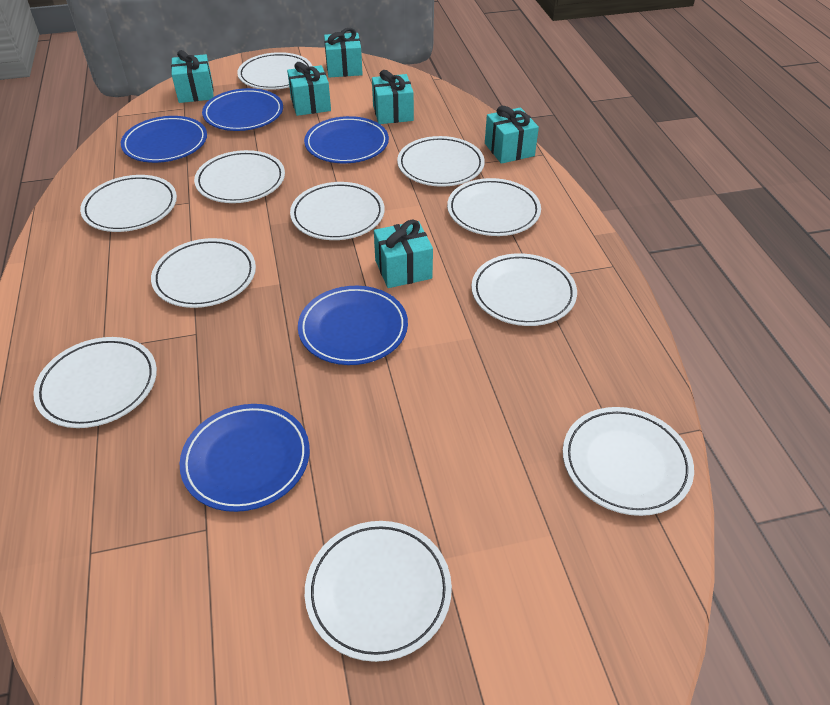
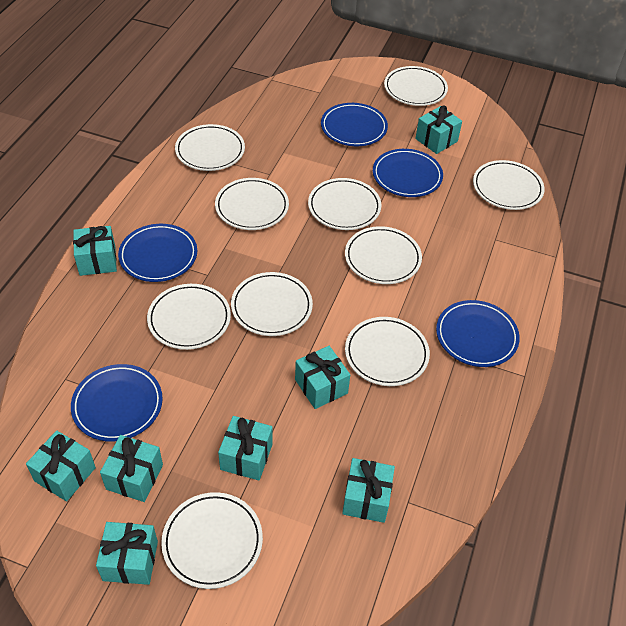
turquoise gift: 6 -> 8
white plate: 11 -> 10

